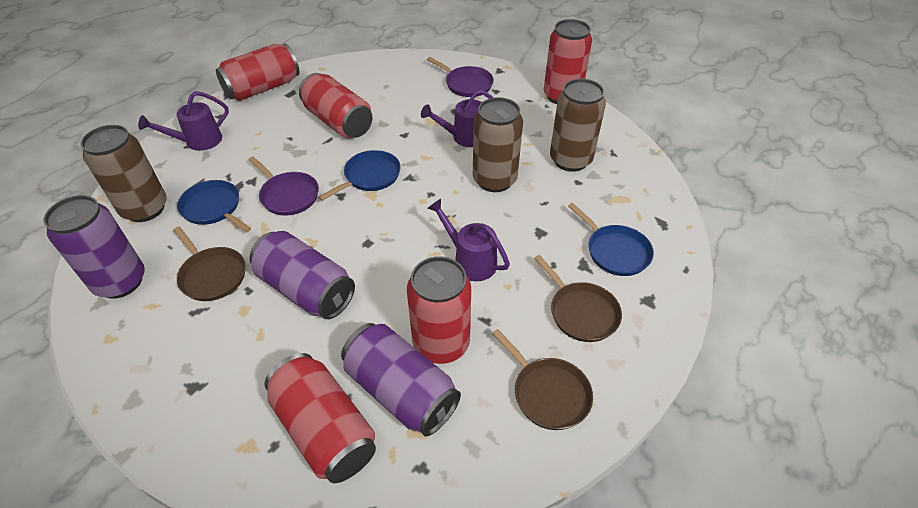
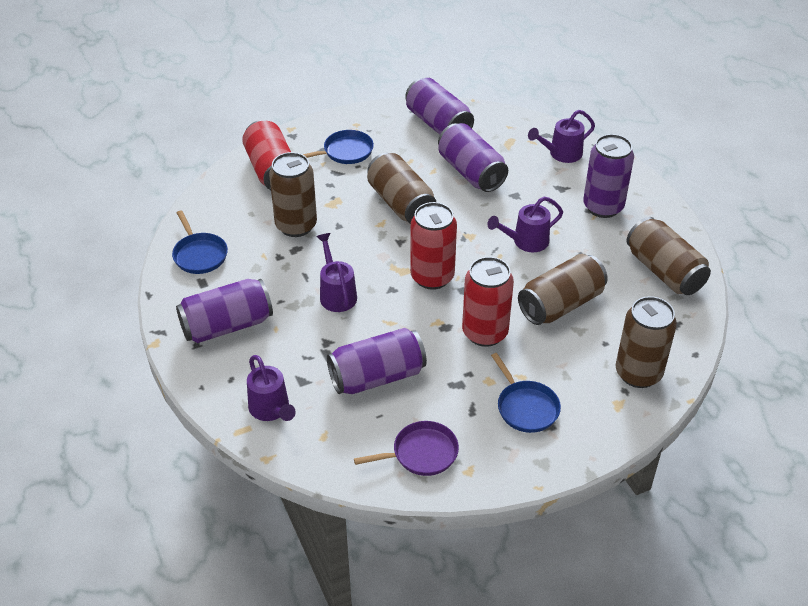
brown can: 3 -> 5
brown pan: 3 -> 0
purple can: 3 -> 5
purple pan: 2 -> 1
purple watering can: 3 -> 4
red can: 5 -> 3

